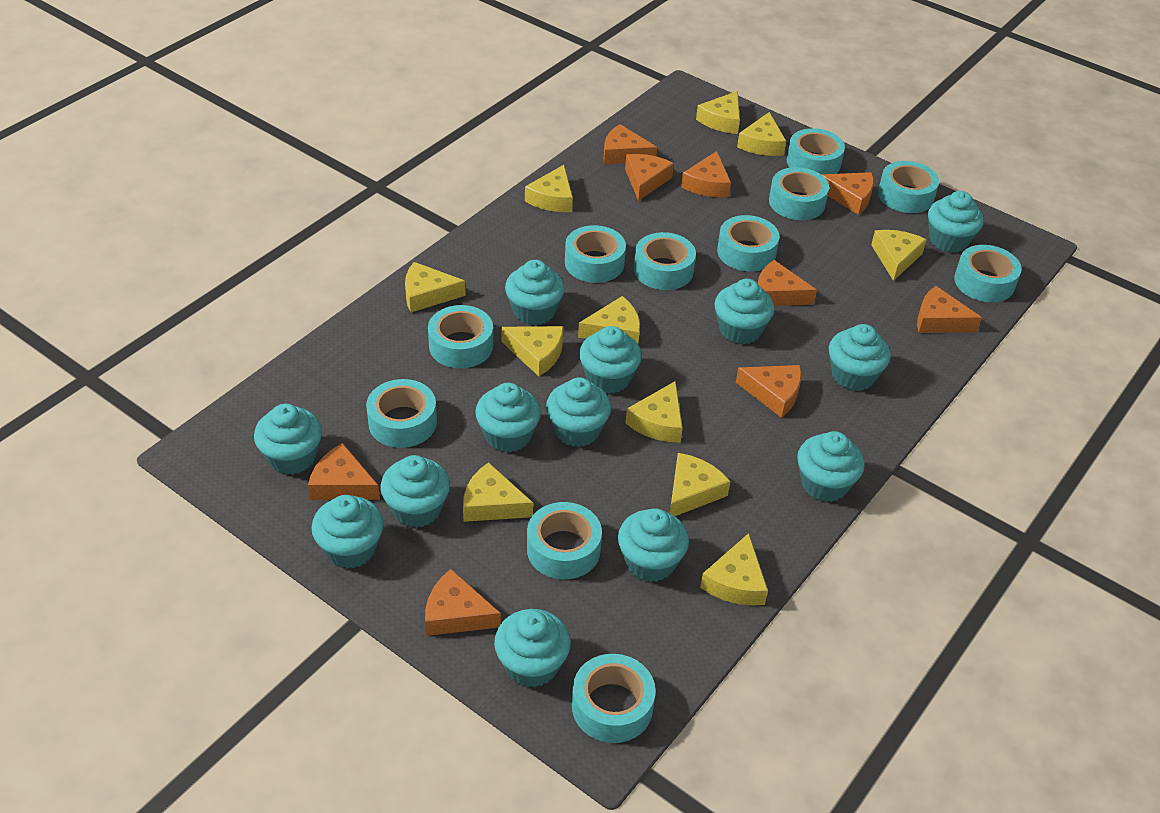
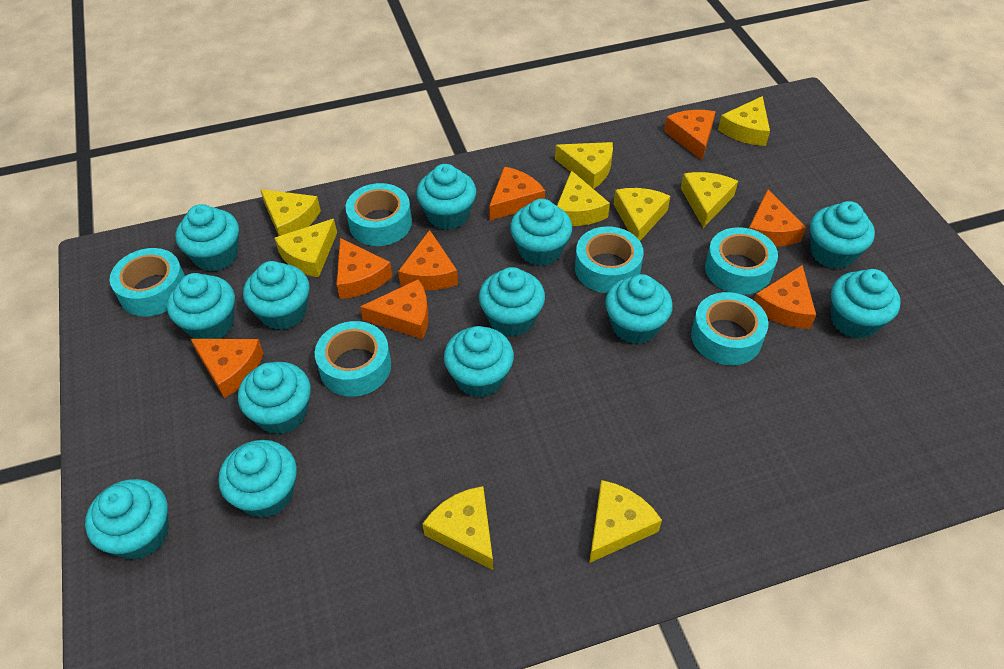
orange cheese: 9 -> 8
turquoise tape: 11 -> 6
yellow cheese: 11 -> 9

